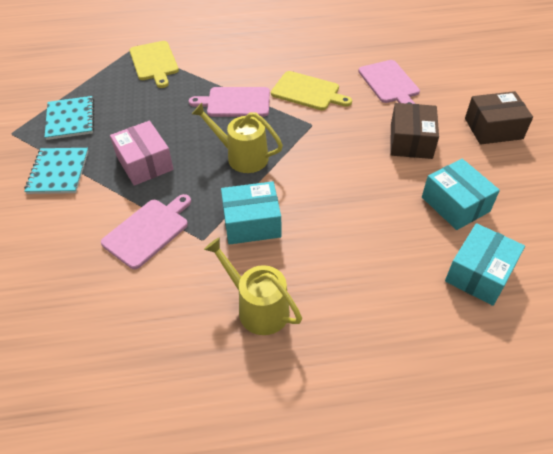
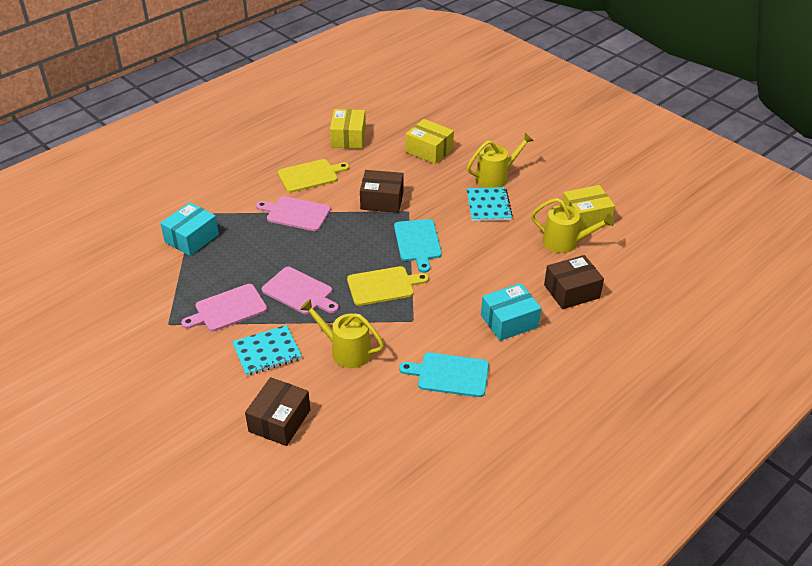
brown box: 2 -> 3
pink box: 1 -> 0
turquoise box: 3 -> 2
turquoise cutting board: 0 -> 2
yellow box: 0 -> 3
yellow watering can: 2 -> 3

